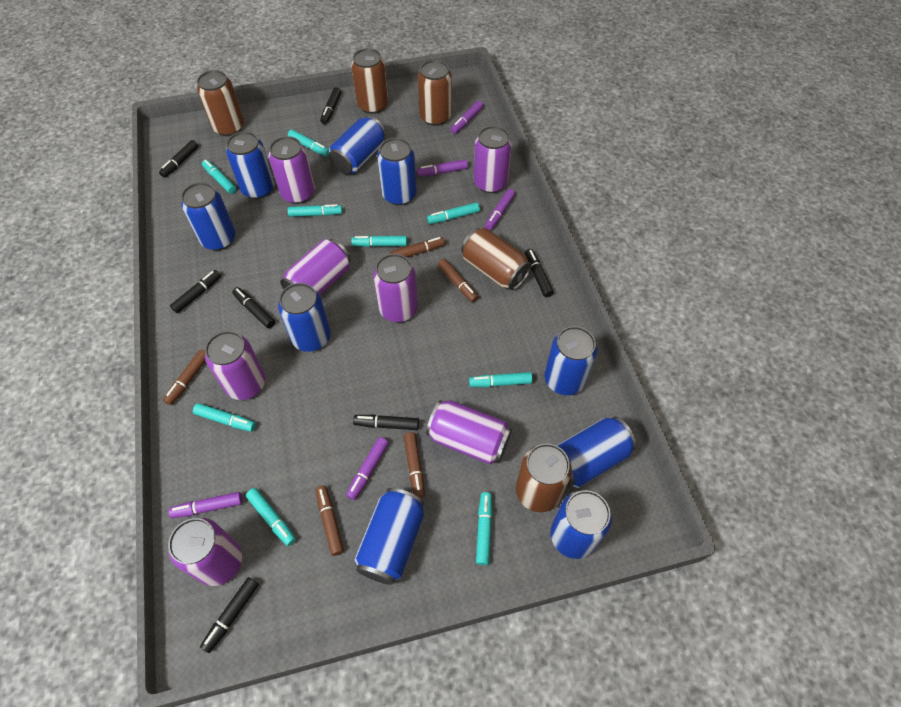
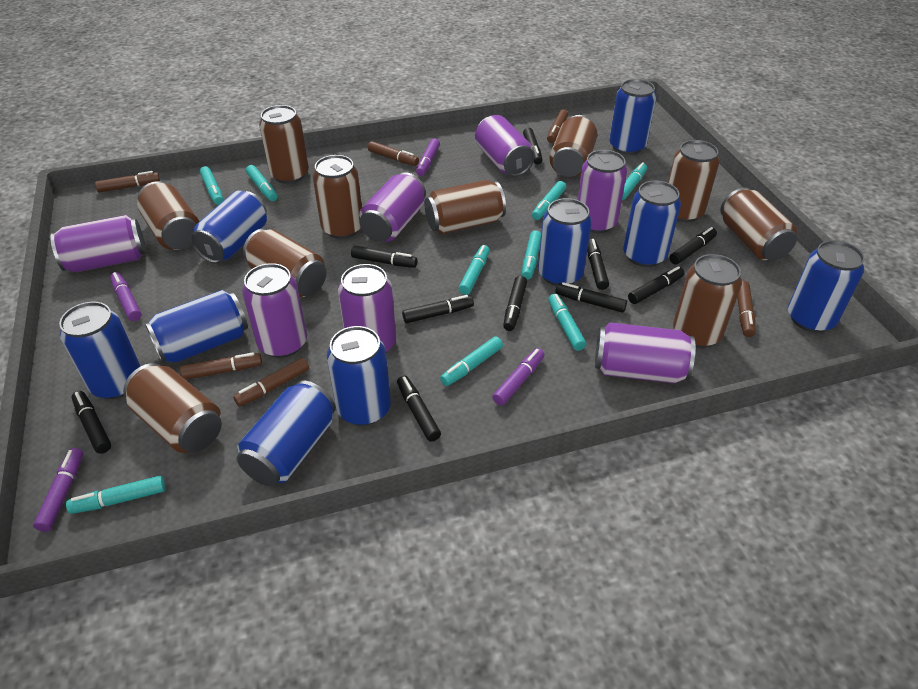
black marker: 7 -> 10
brown can: 5 -> 10
brown marker: 5 -> 6
purple marker: 5 -> 4

